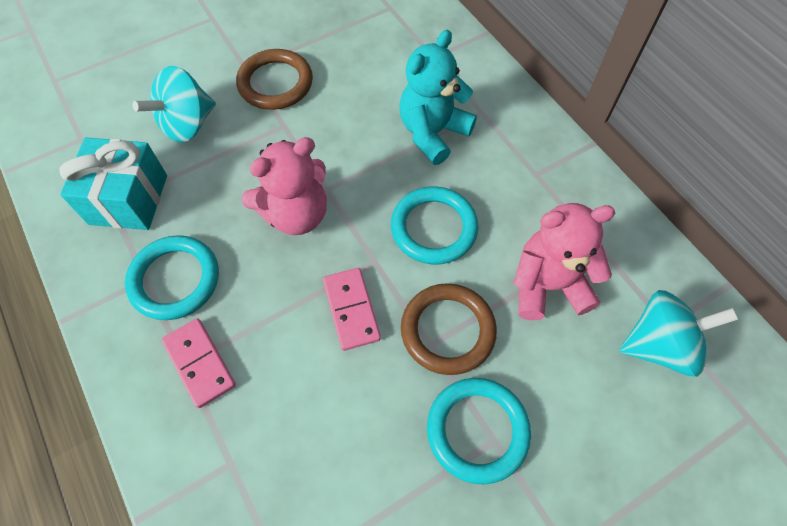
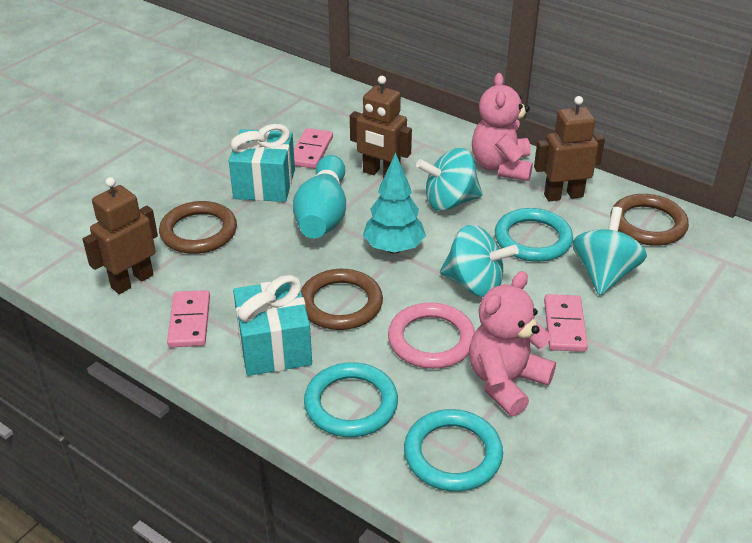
brown ring: 2 -> 3
brown robot: 0 -> 3
pink domino: 2 -> 3
pink ring: 0 -> 1
turquoise bowling pin: 0 -> 1
turquoise gift: 1 -> 2
turquoise spinning top: 2 -> 3
turquoise teddy bear: 1 -> 0
turquoise tree: 0 -> 1

